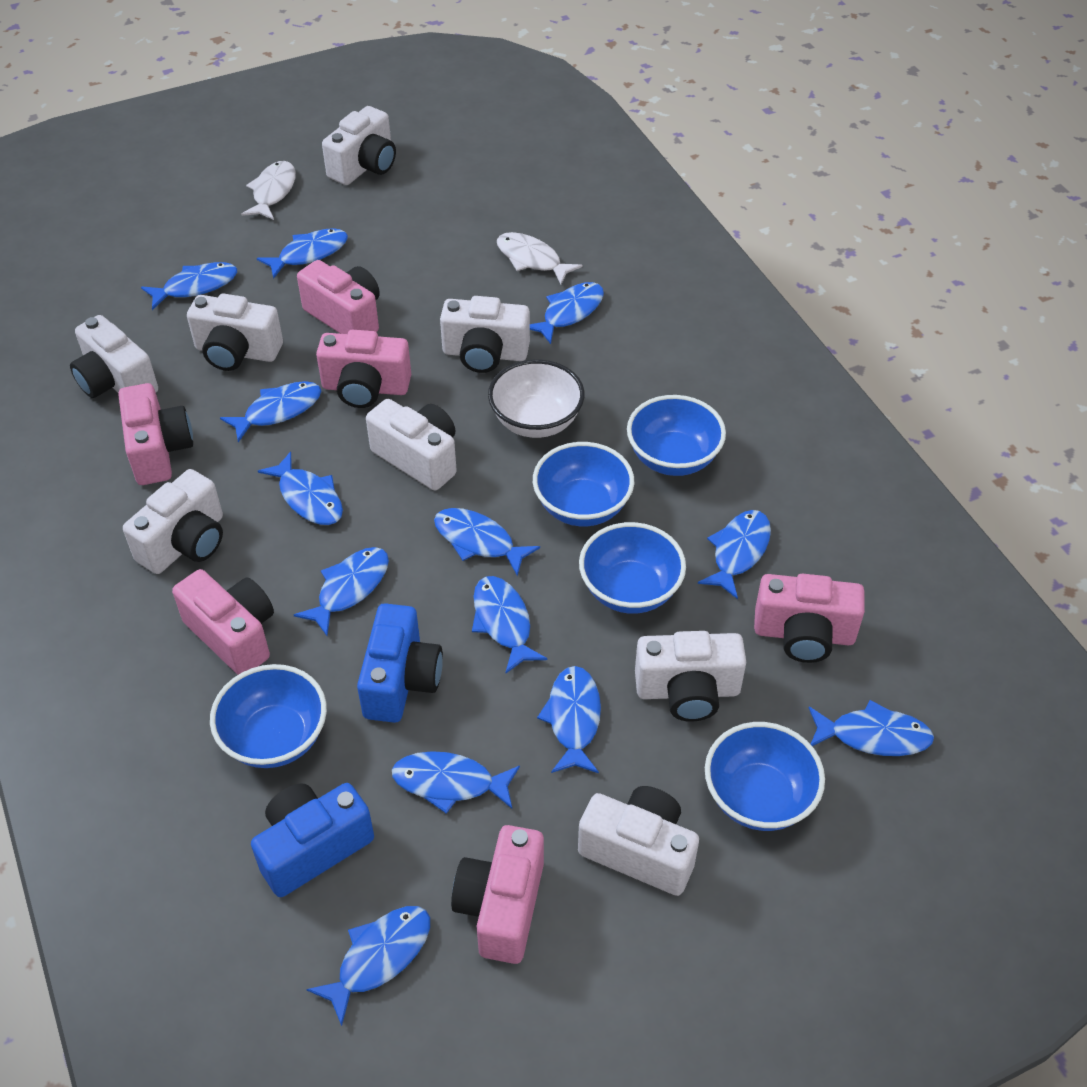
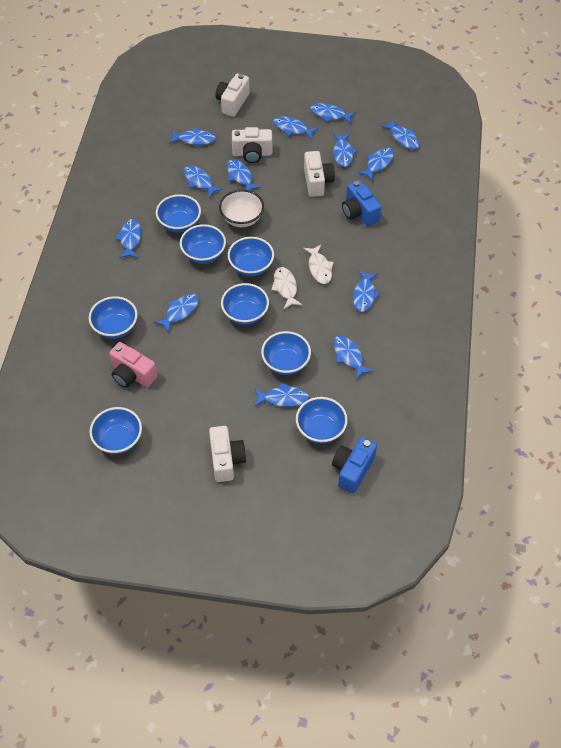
blue bowl: 5 -> 8
pink camera: 6 -> 1
white camera: 8 -> 4

